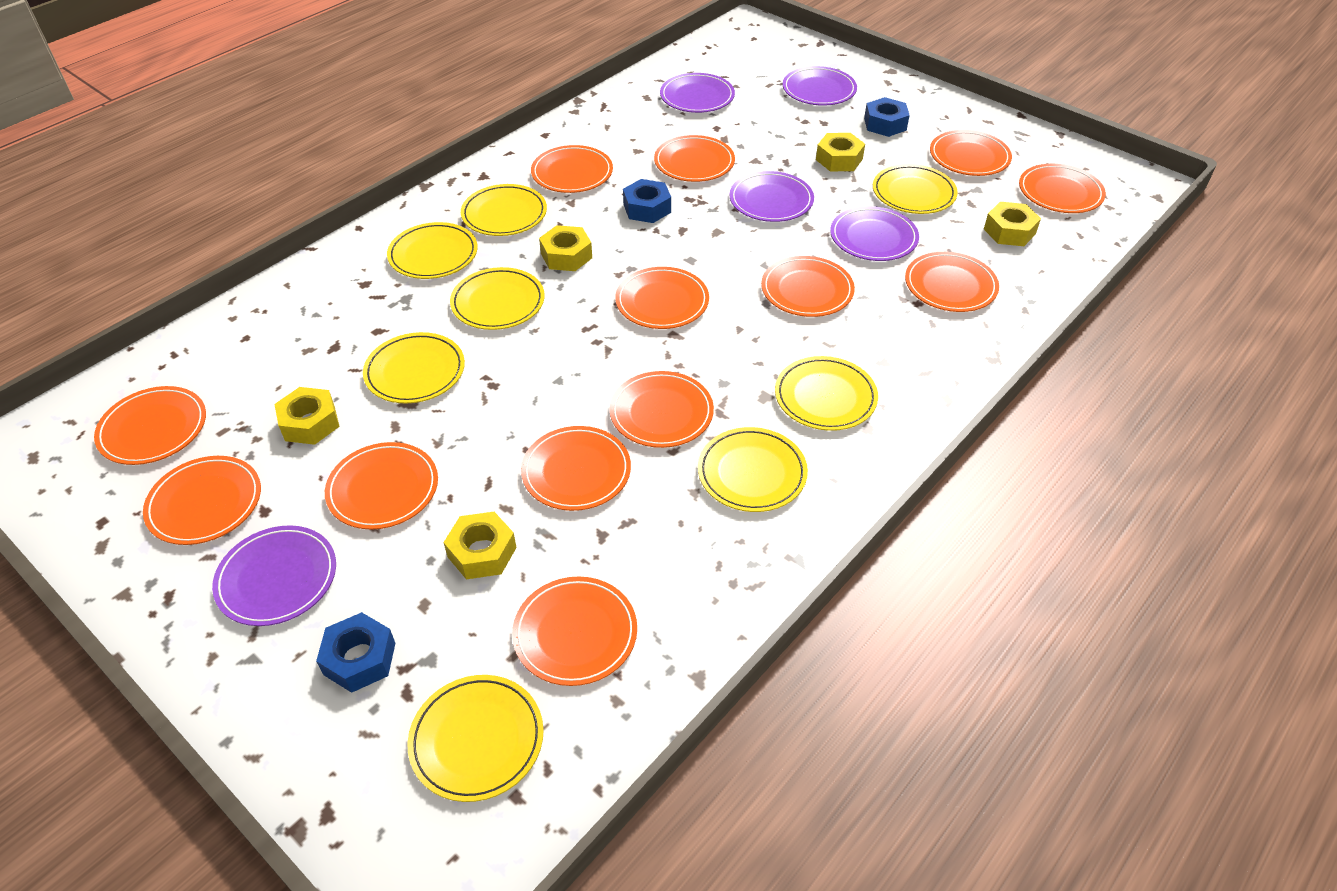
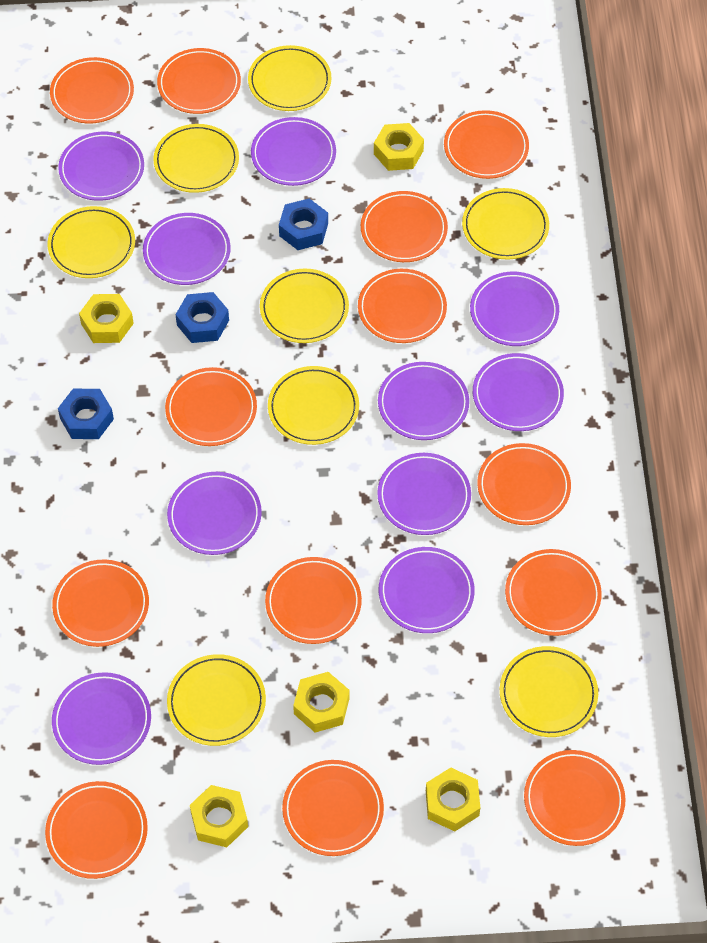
purple plate: 5 -> 10

